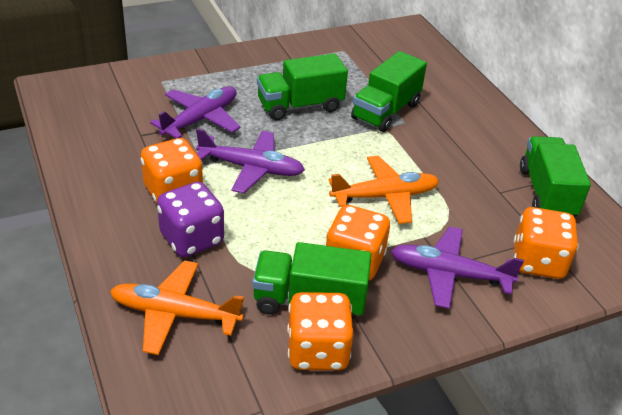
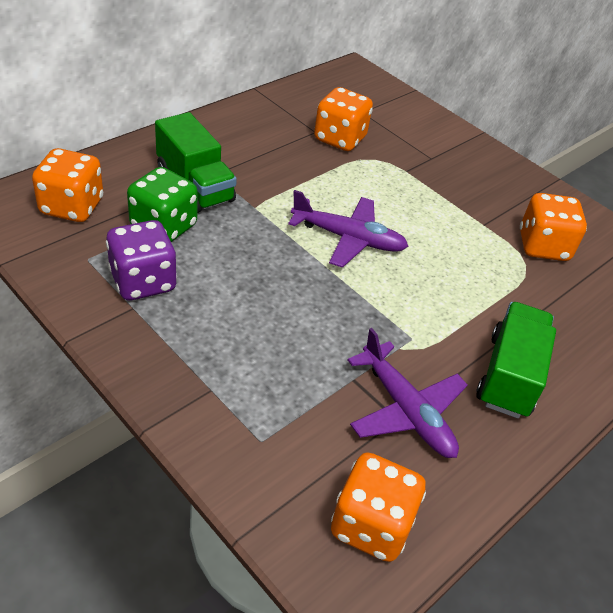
green dice: 0 -> 1
green truck: 4 -> 2
orange plane: 2 -> 0
purple plane: 3 -> 2

